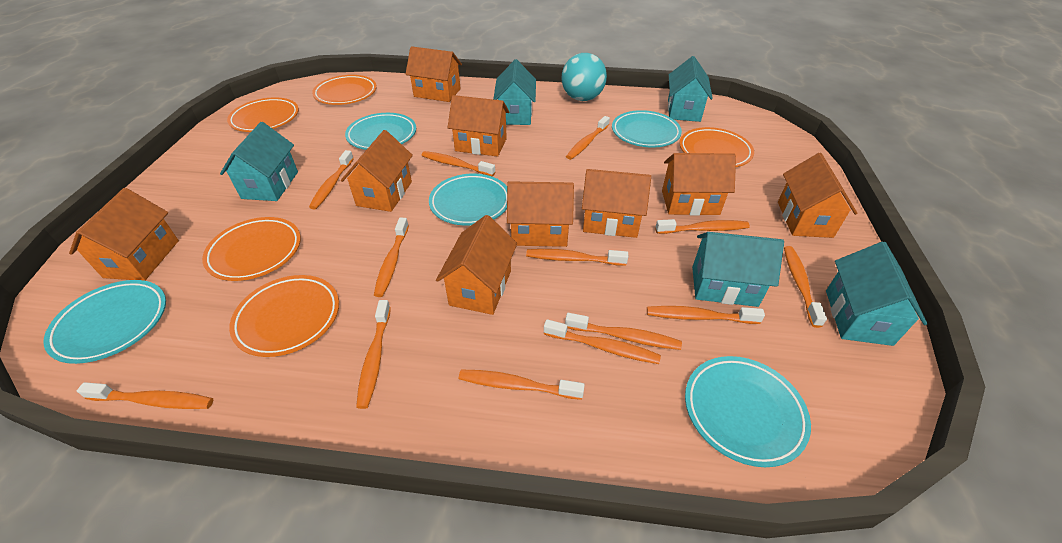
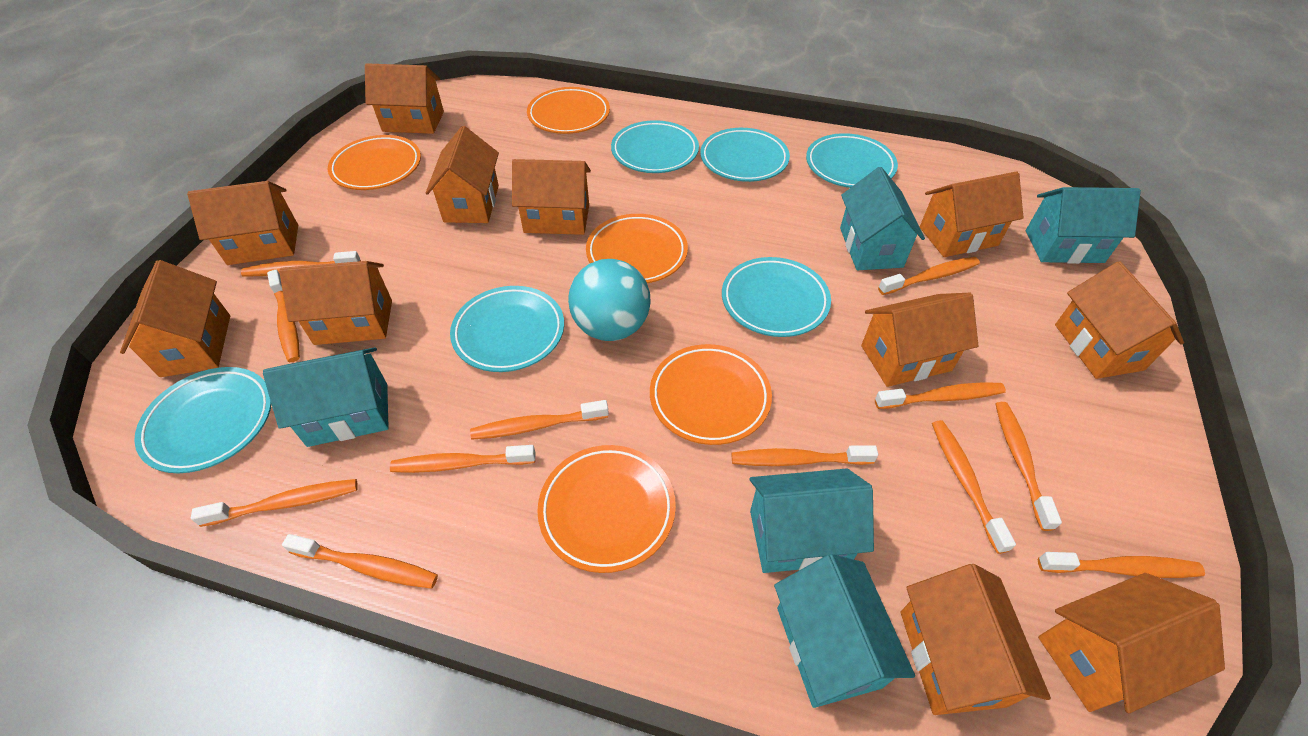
orange house: 9 -> 11
orange toothbrush: 13 -> 12
turquoise plate: 5 -> 6

